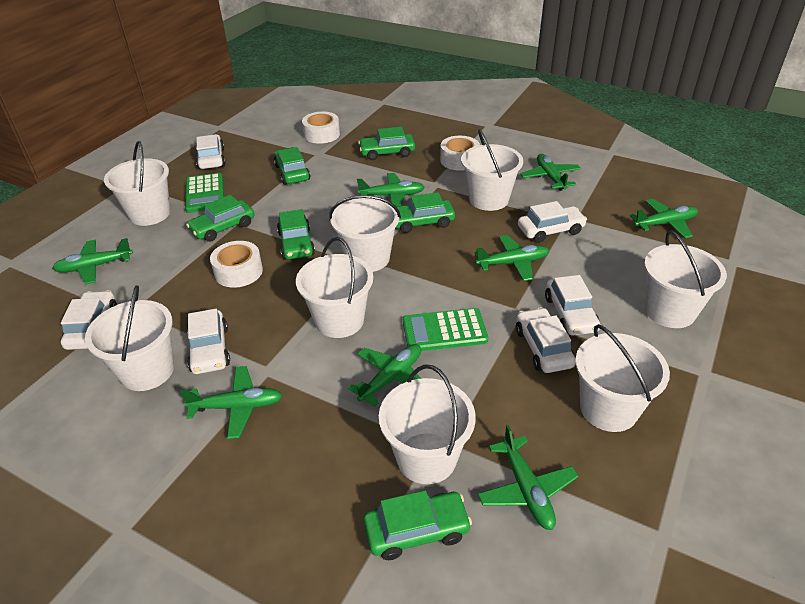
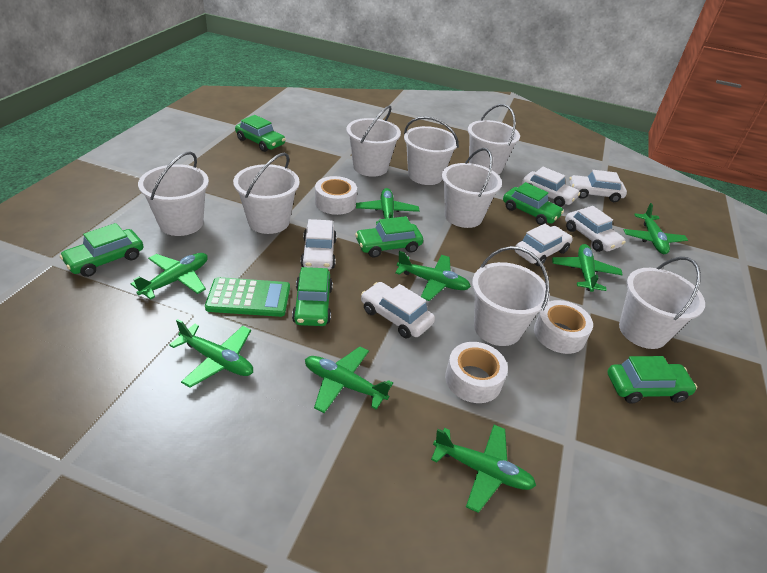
green calculator: 2 -> 1

